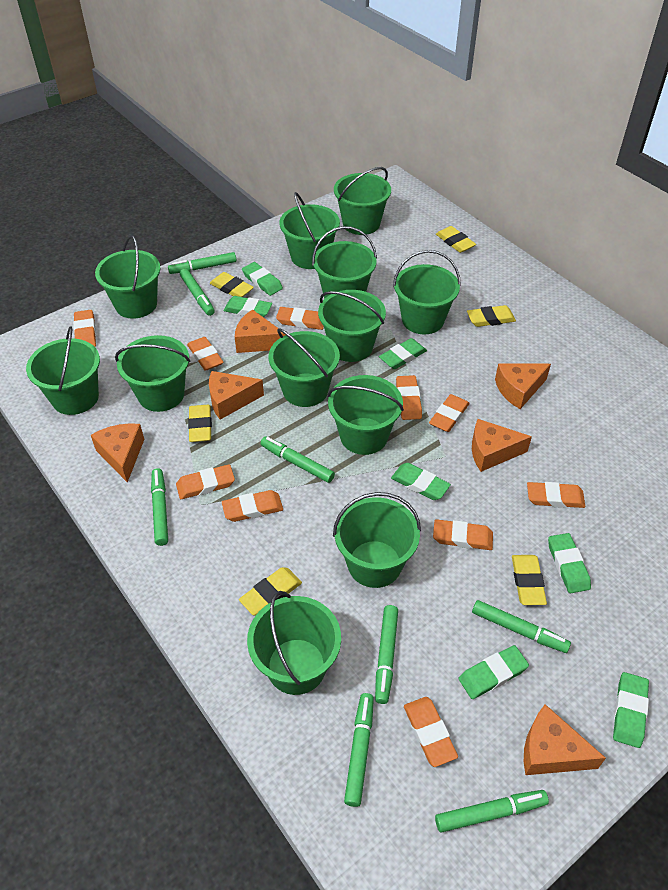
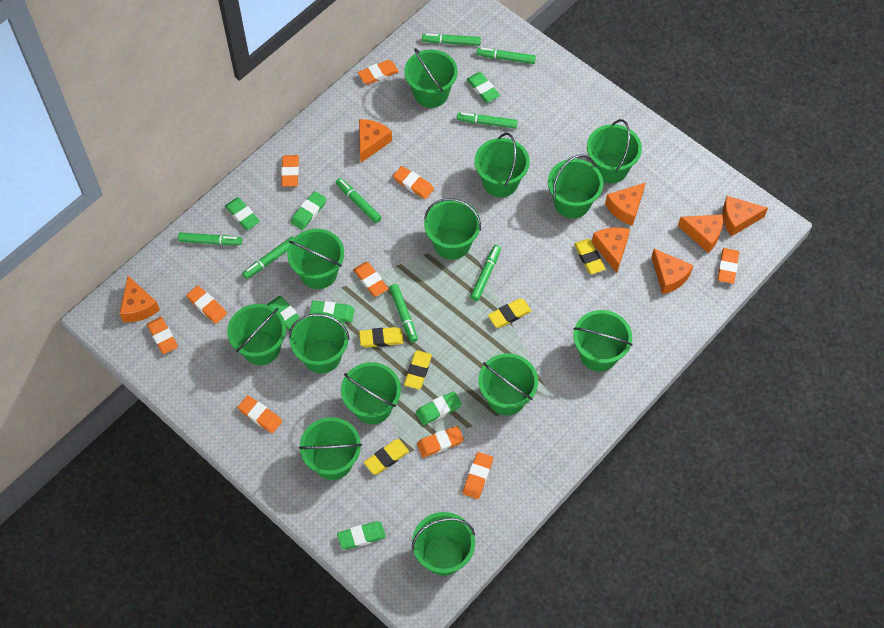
green bucket: 12 -> 13
orange cheese: 6 -> 7
yellow eraser: 6 -> 5

